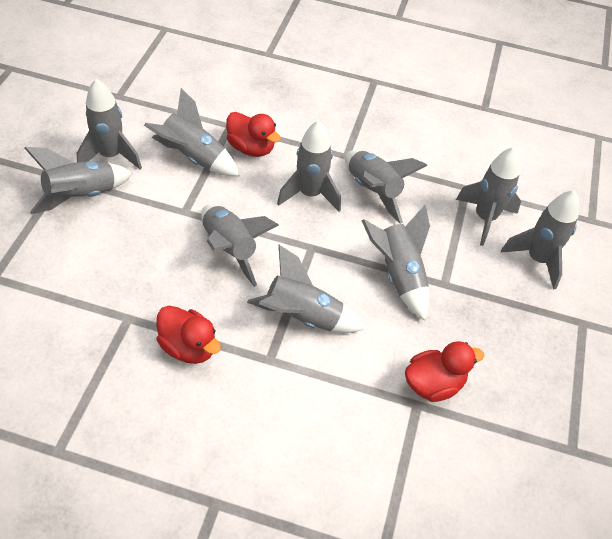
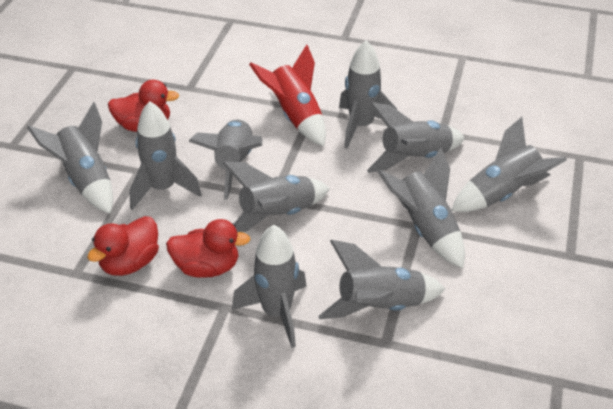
red rocket: 0 -> 1

